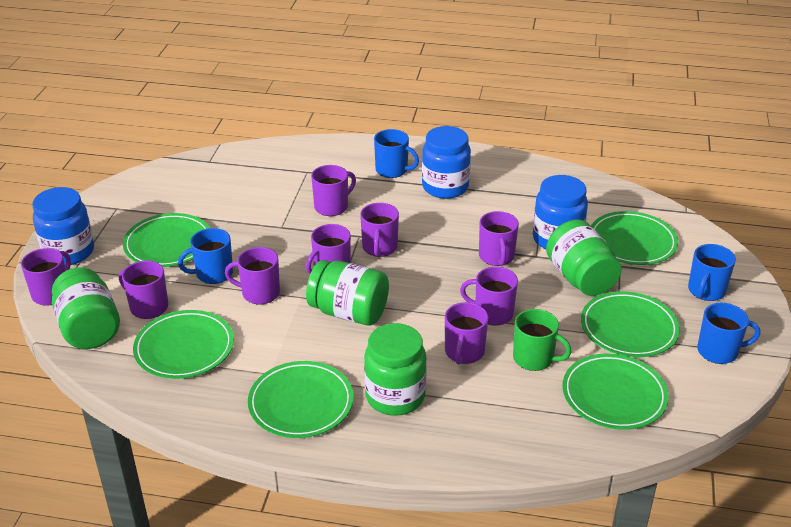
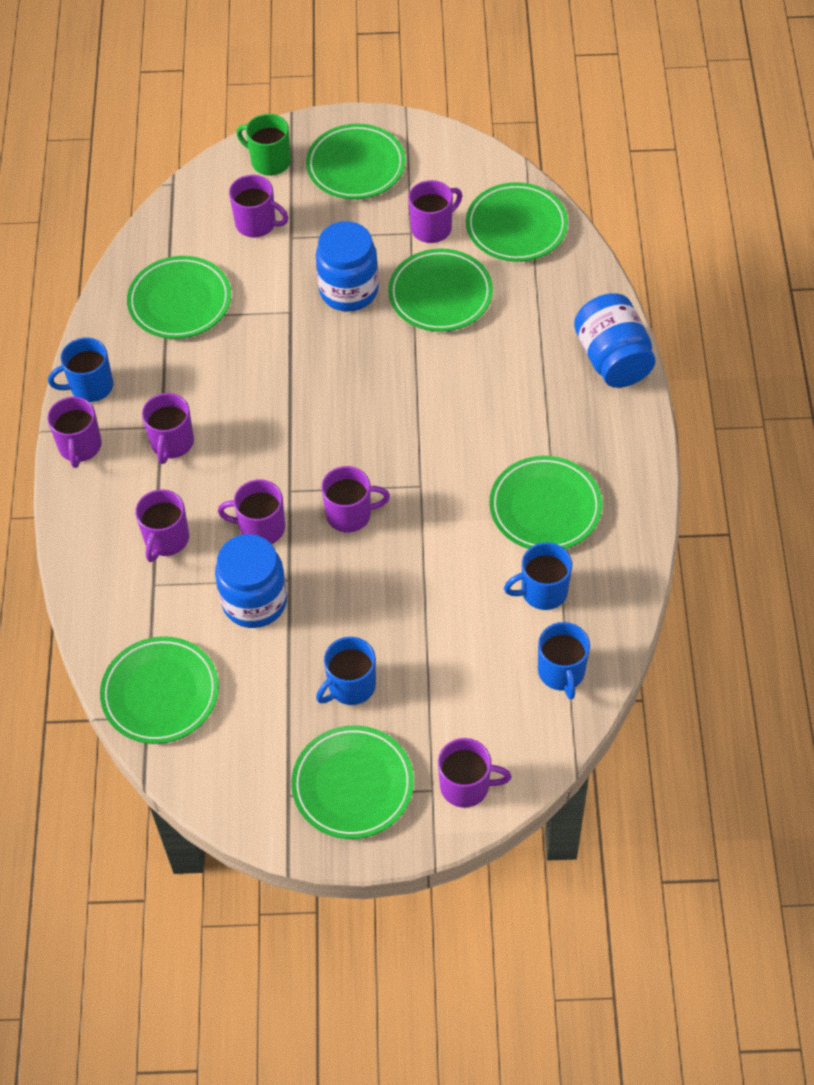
green jar: 4 -> 0
green plate: 6 -> 7
purple mug: 9 -> 8

